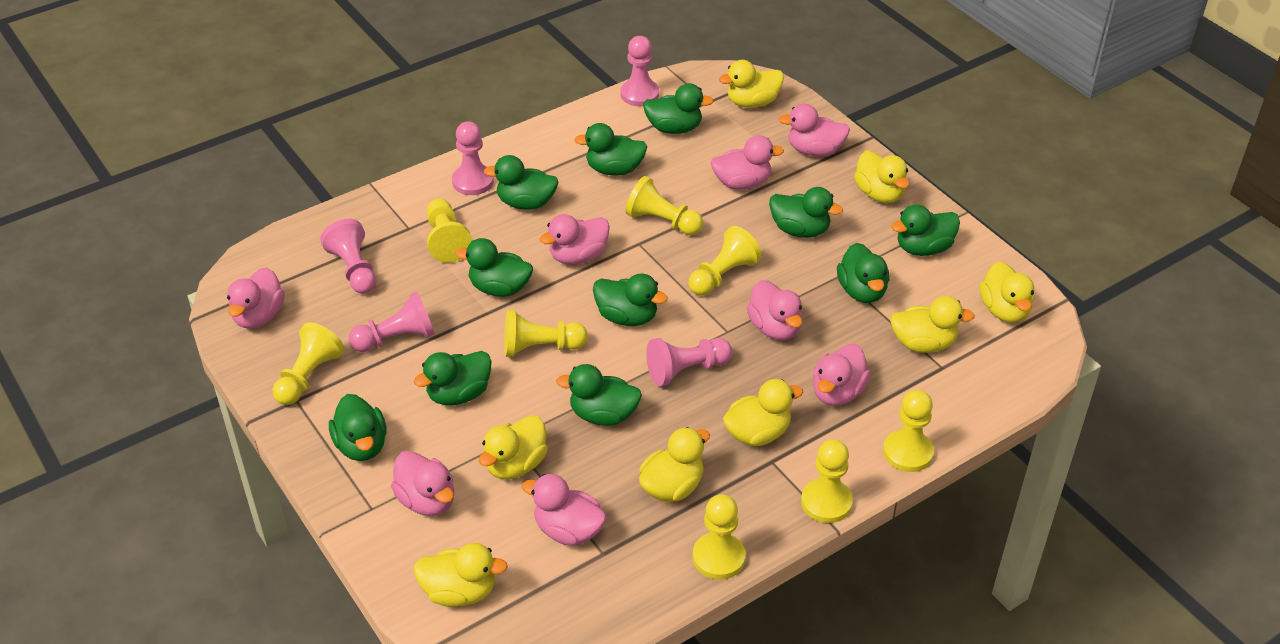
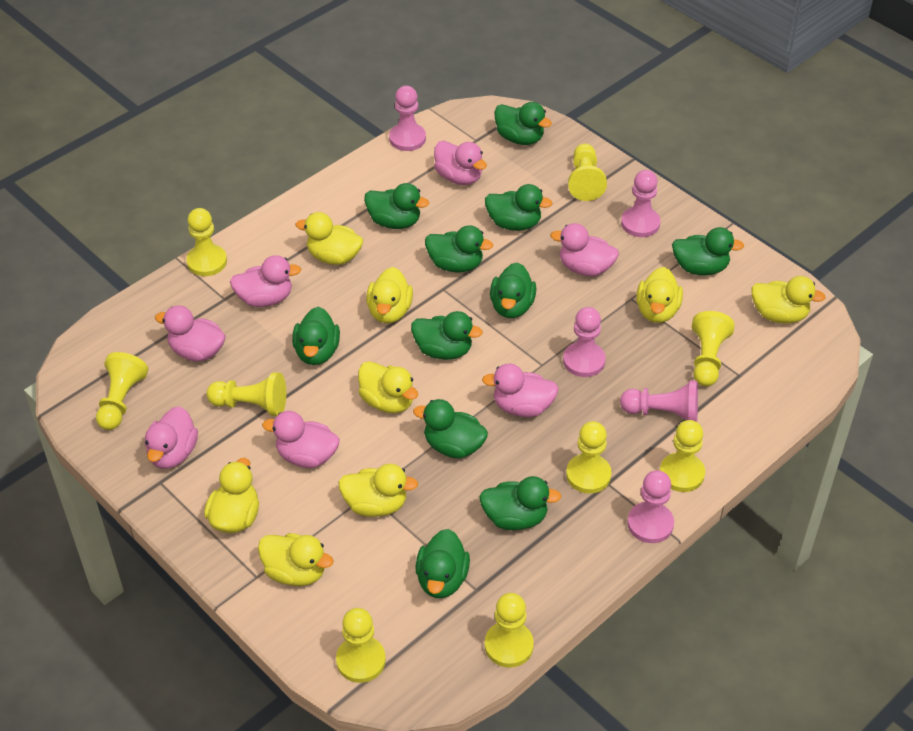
pink duck: 8 -> 7
yellow pawn: 8 -> 9

